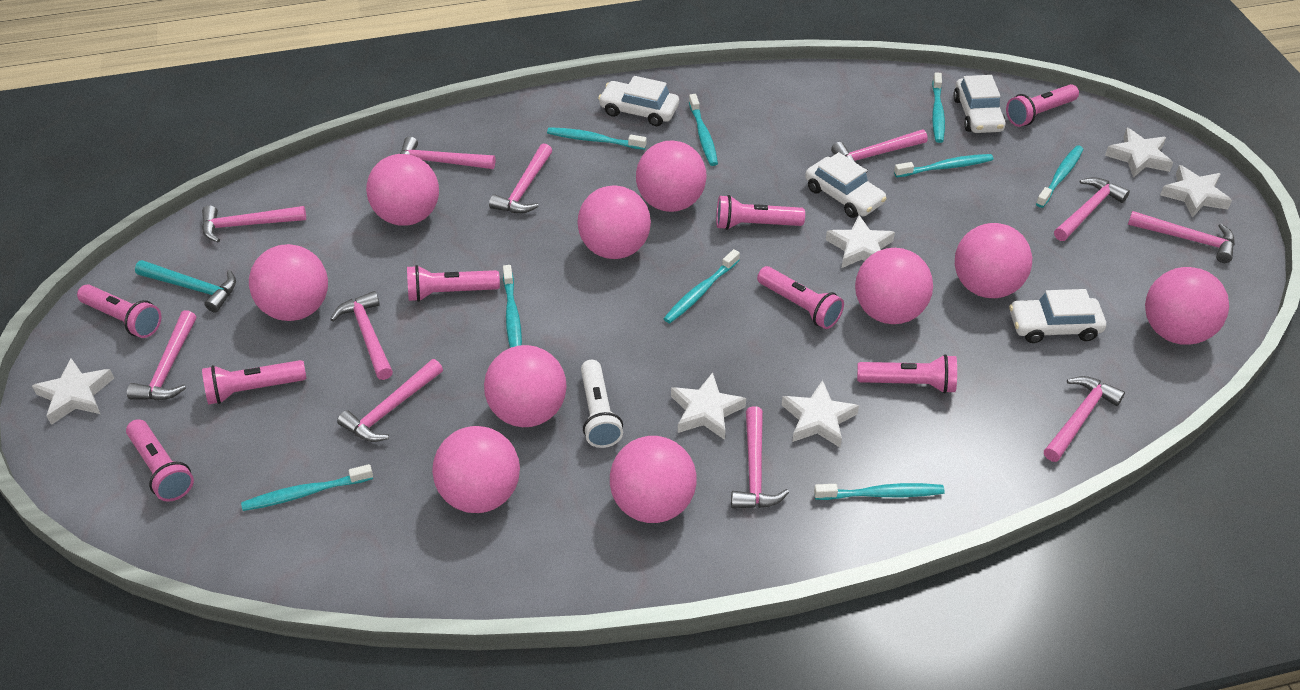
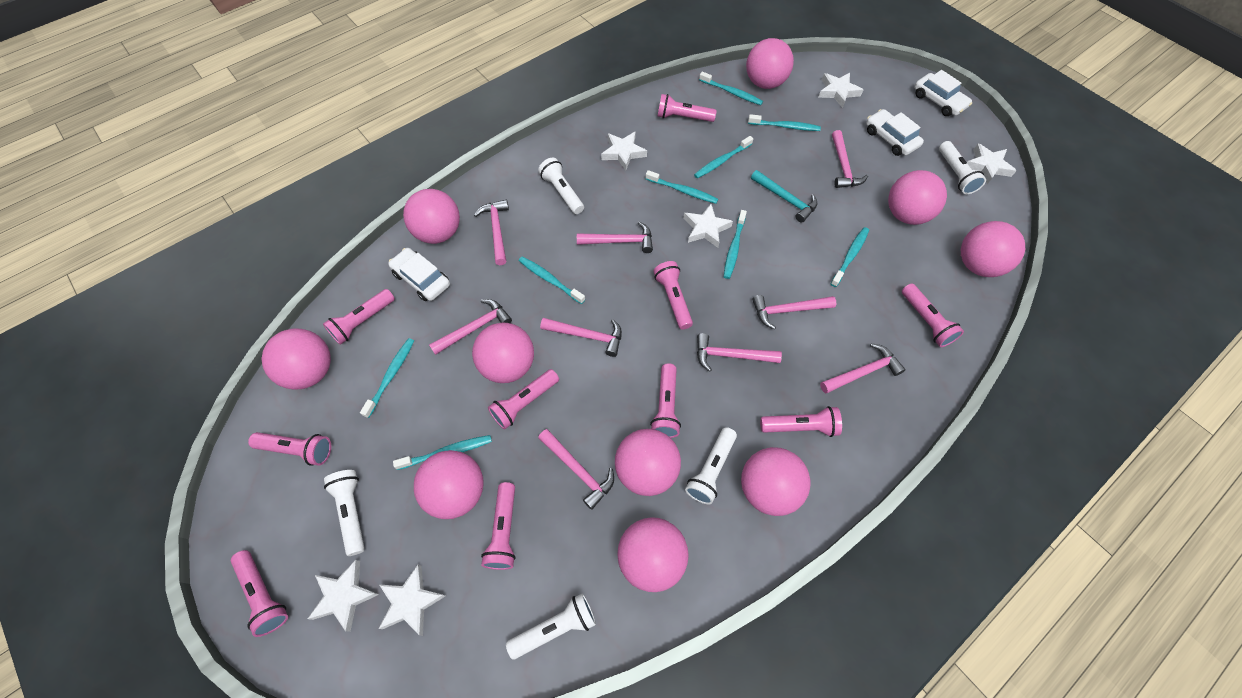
pink flashlight: 8 -> 10
pink hammer: 11 -> 9
white car: 4 -> 3
white flashlight: 1 -> 5

